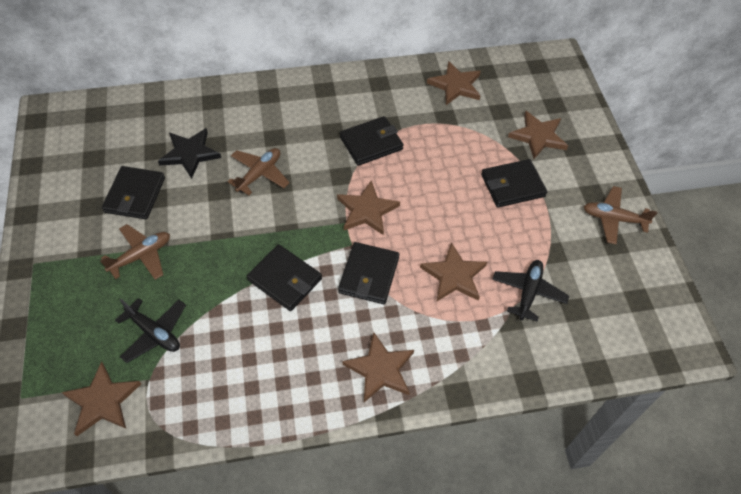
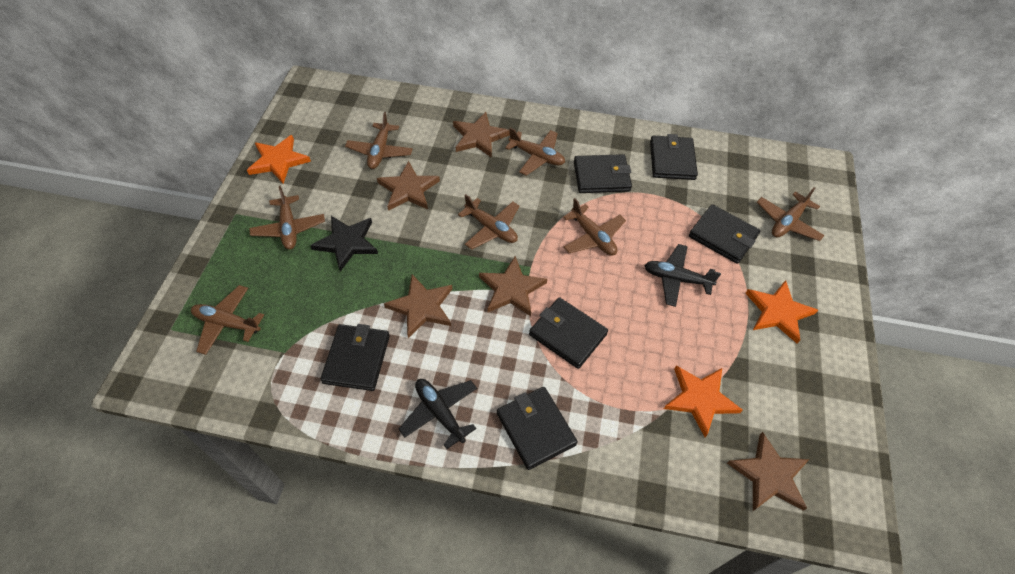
black wallet: 5 -> 6
brown plane: 3 -> 7
brown star: 6 -> 5
orange star: 0 -> 3

